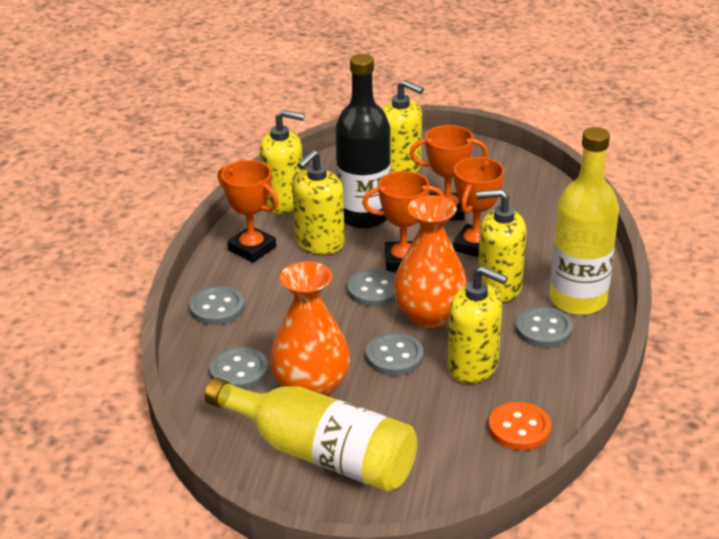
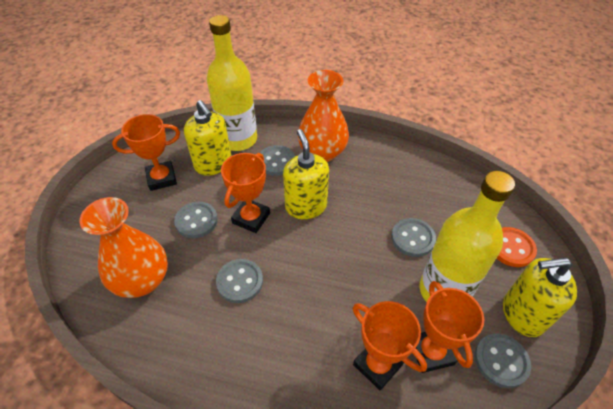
black bottle: 1 -> 0
yellow soap dispenser: 5 -> 3

